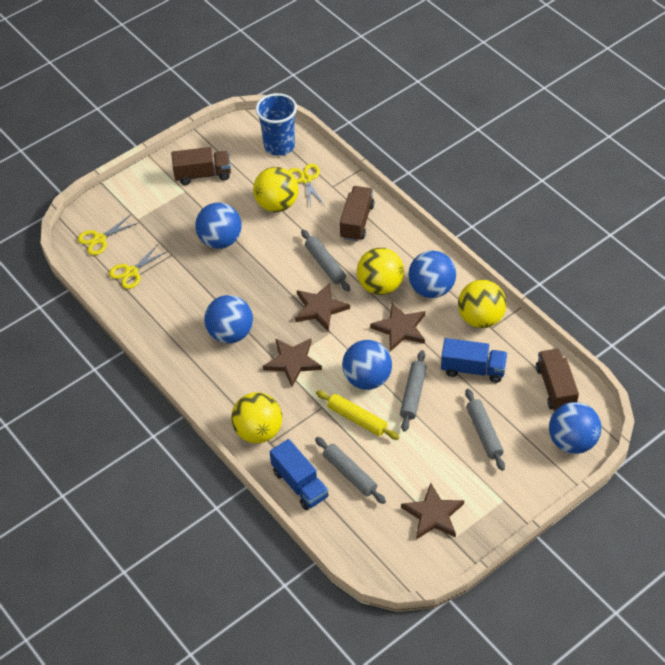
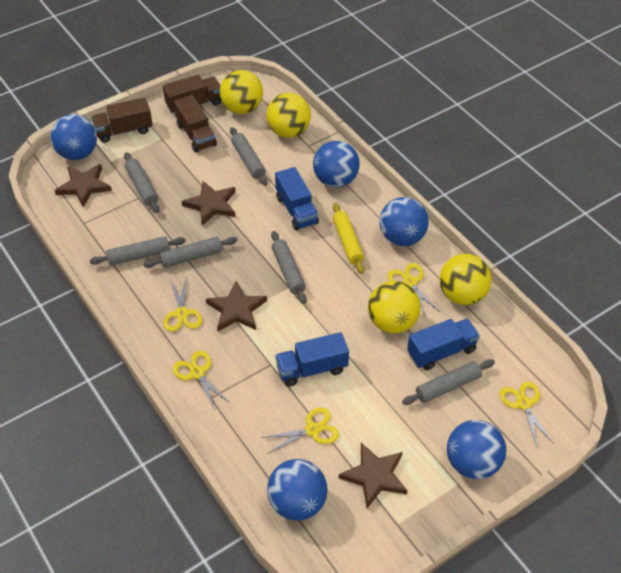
blue cup: 1 -> 0
blue truck: 2 -> 3
grey rolling pin: 4 -> 6
yellow scissors: 3 -> 5

